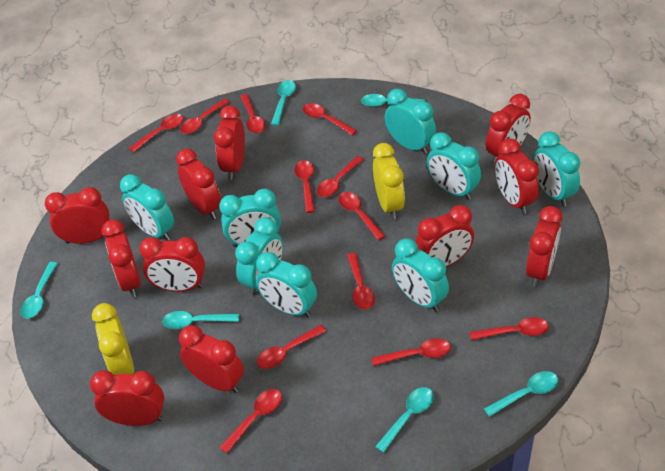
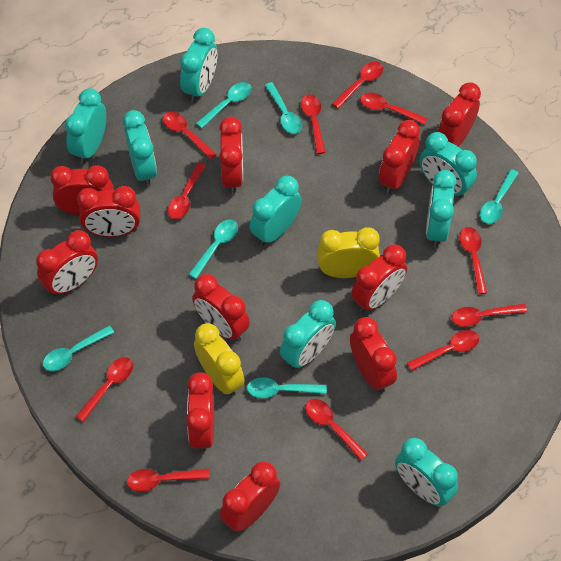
red spoon: 12 -> 11

